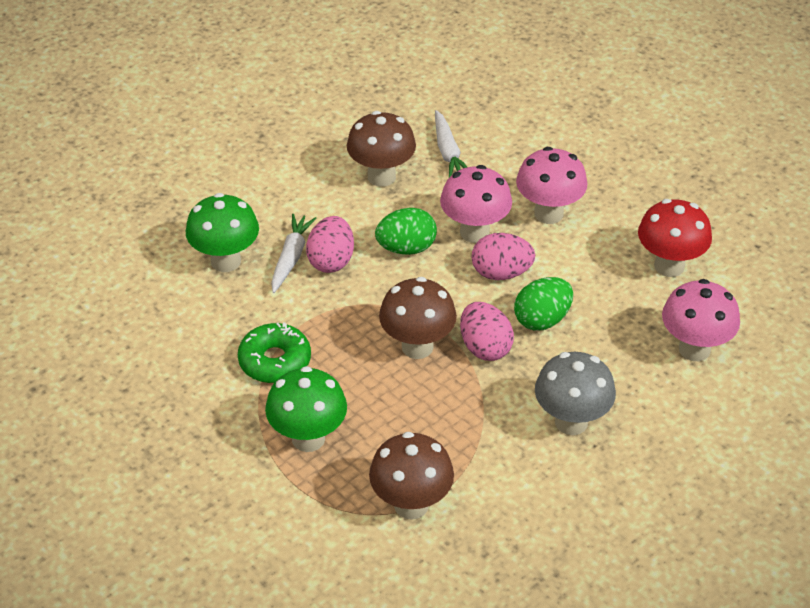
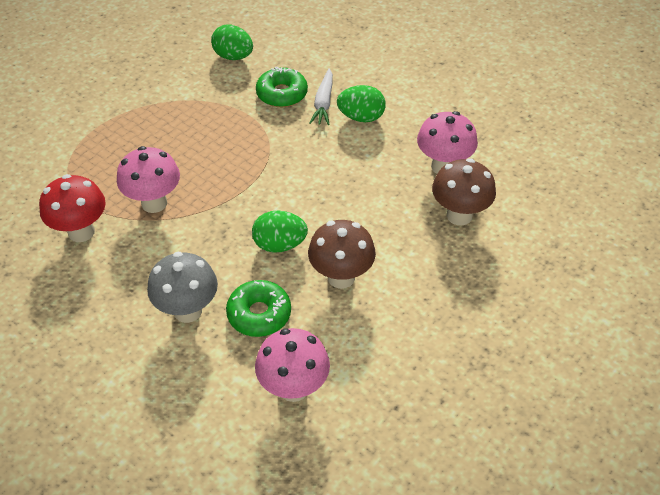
brown mushroom: 3 -> 2
green donut: 1 -> 2
green egg: 2 -> 3
green mushroom: 2 -> 0
pink egg: 3 -> 0
white carrot: 2 -> 1

